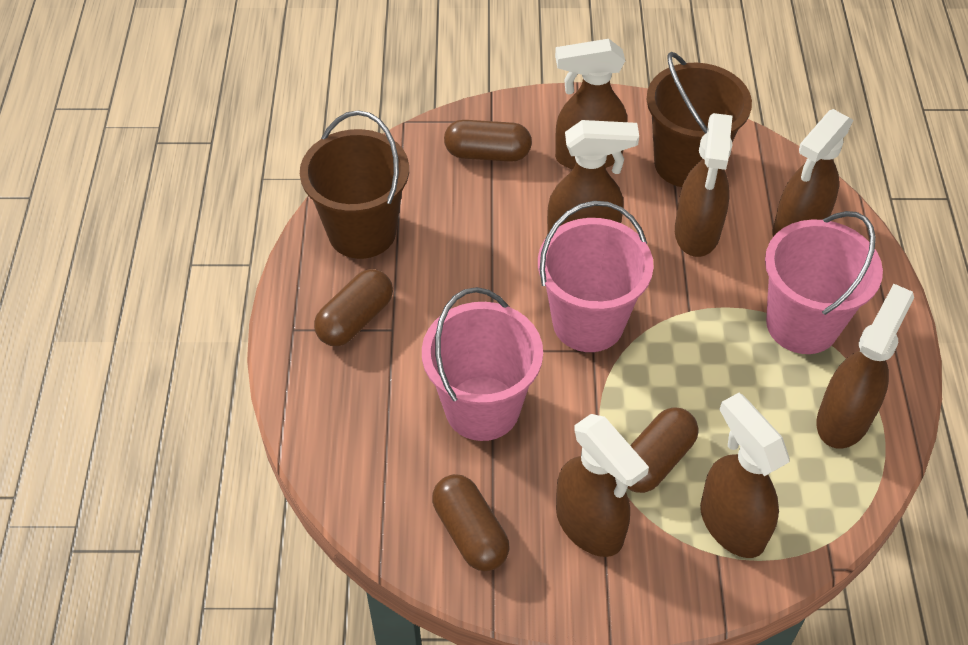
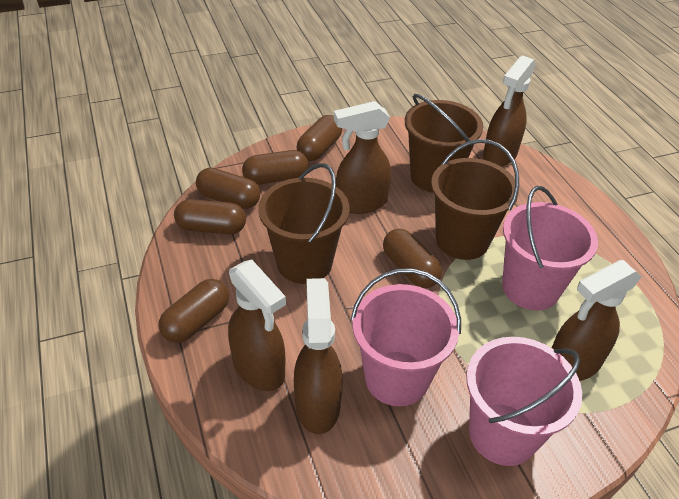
brown bucket: 2 -> 3
brown capsule: 4 -> 6
brown spray bottle: 7 -> 5

